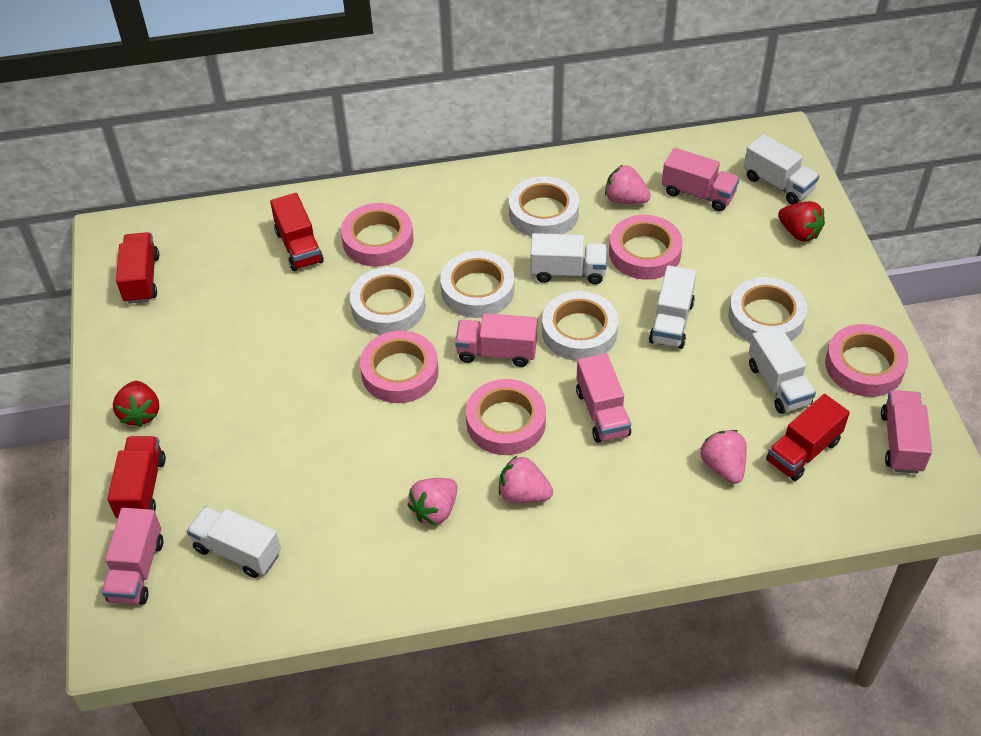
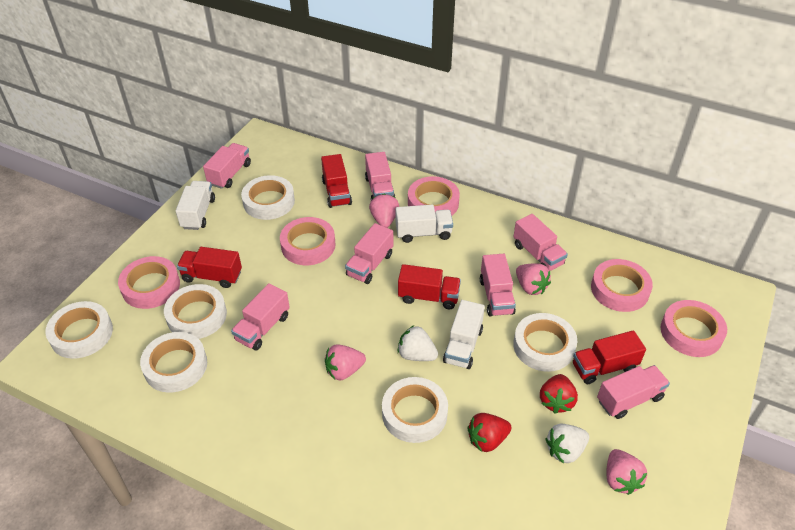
pink truck: 5 -> 7
white strawberry: 0 -> 2
white tape: 5 -> 6
white truck: 5 -> 3

